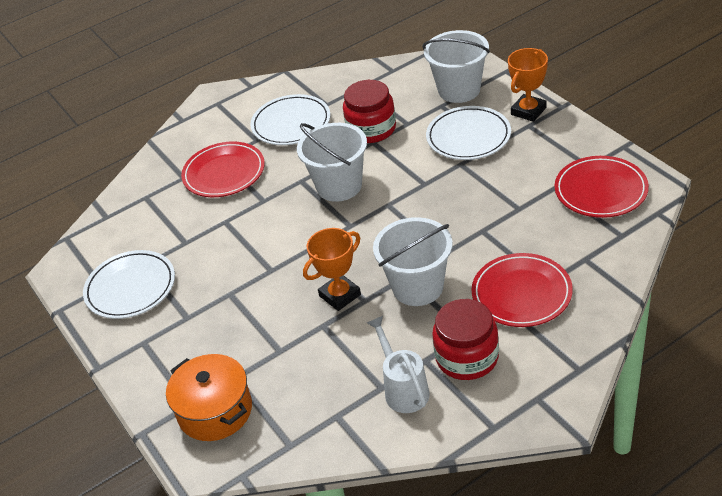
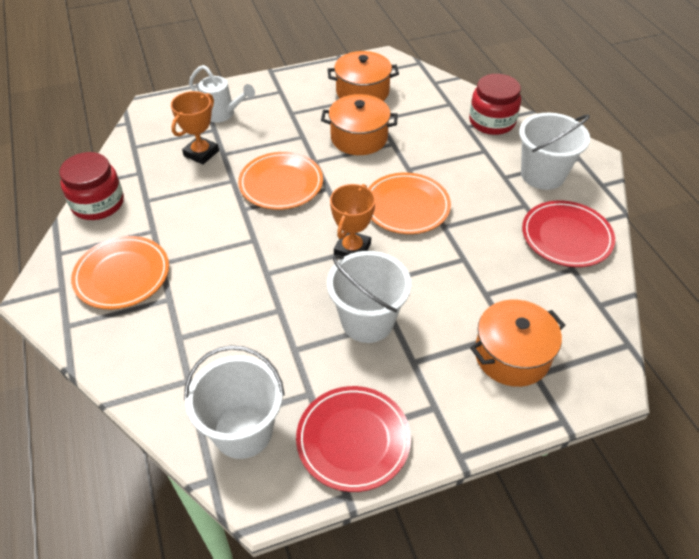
orange plate: 0 -> 3
orange pot: 1 -> 3
red plate: 3 -> 2
white plate: 3 -> 0

